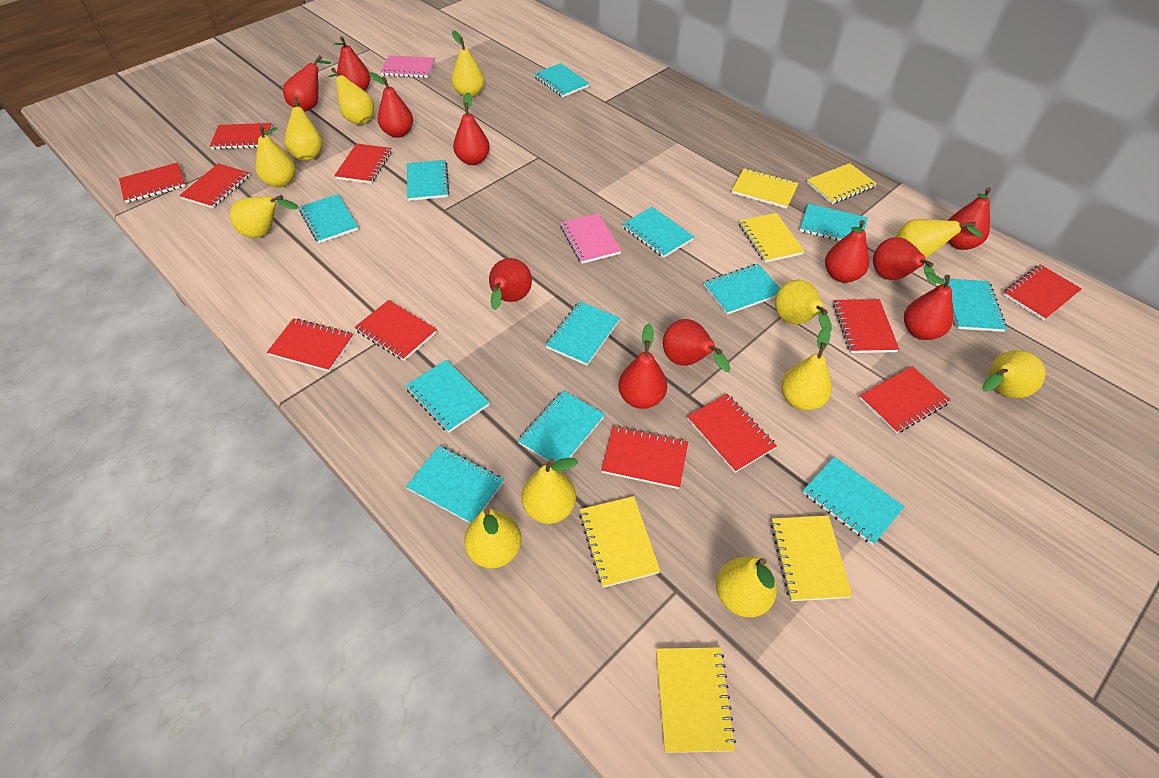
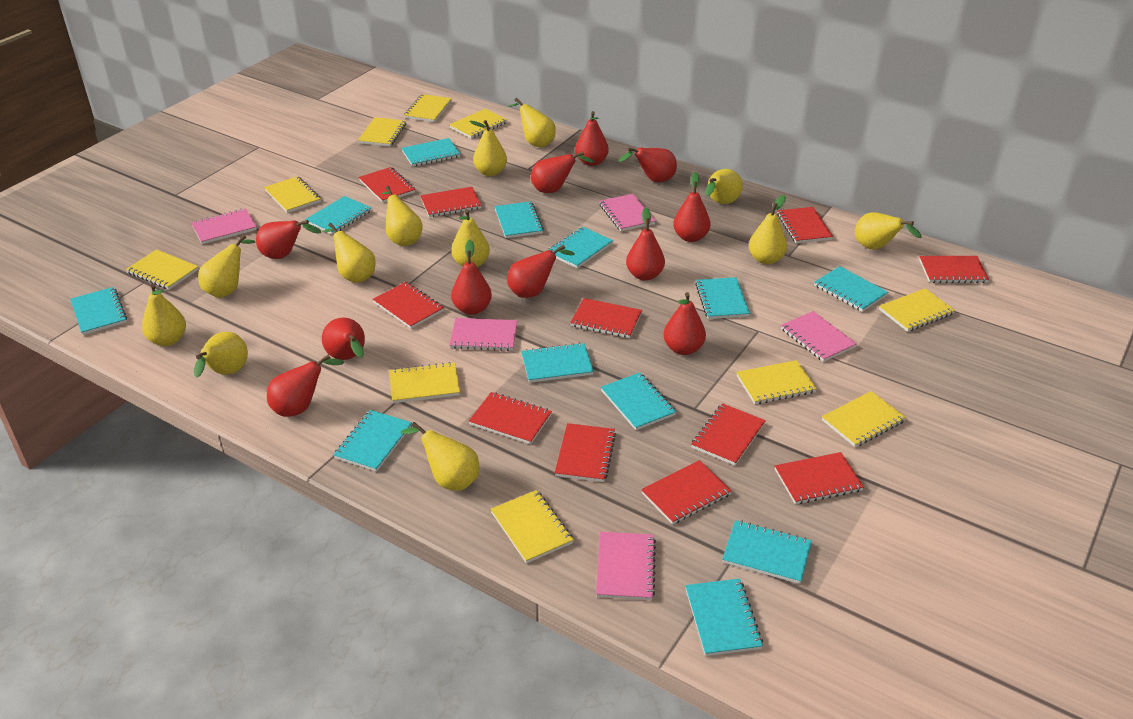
pink notebook: 2 -> 5
yellow notebook: 6 -> 10

